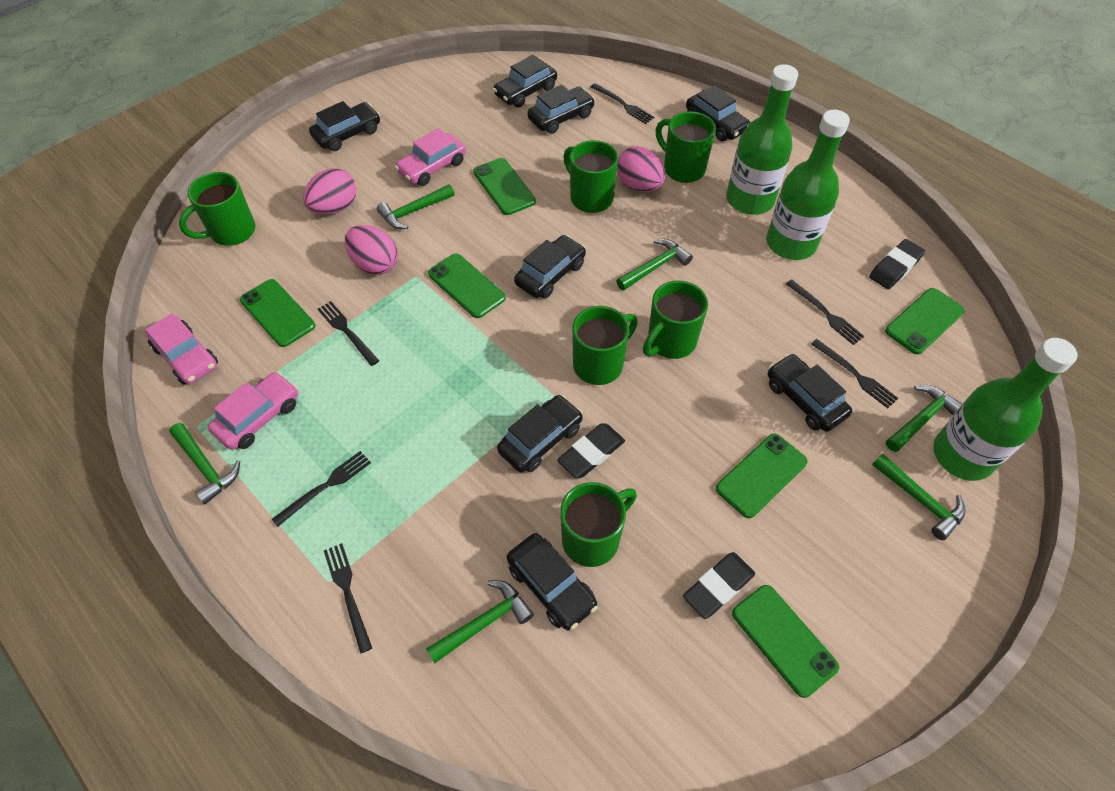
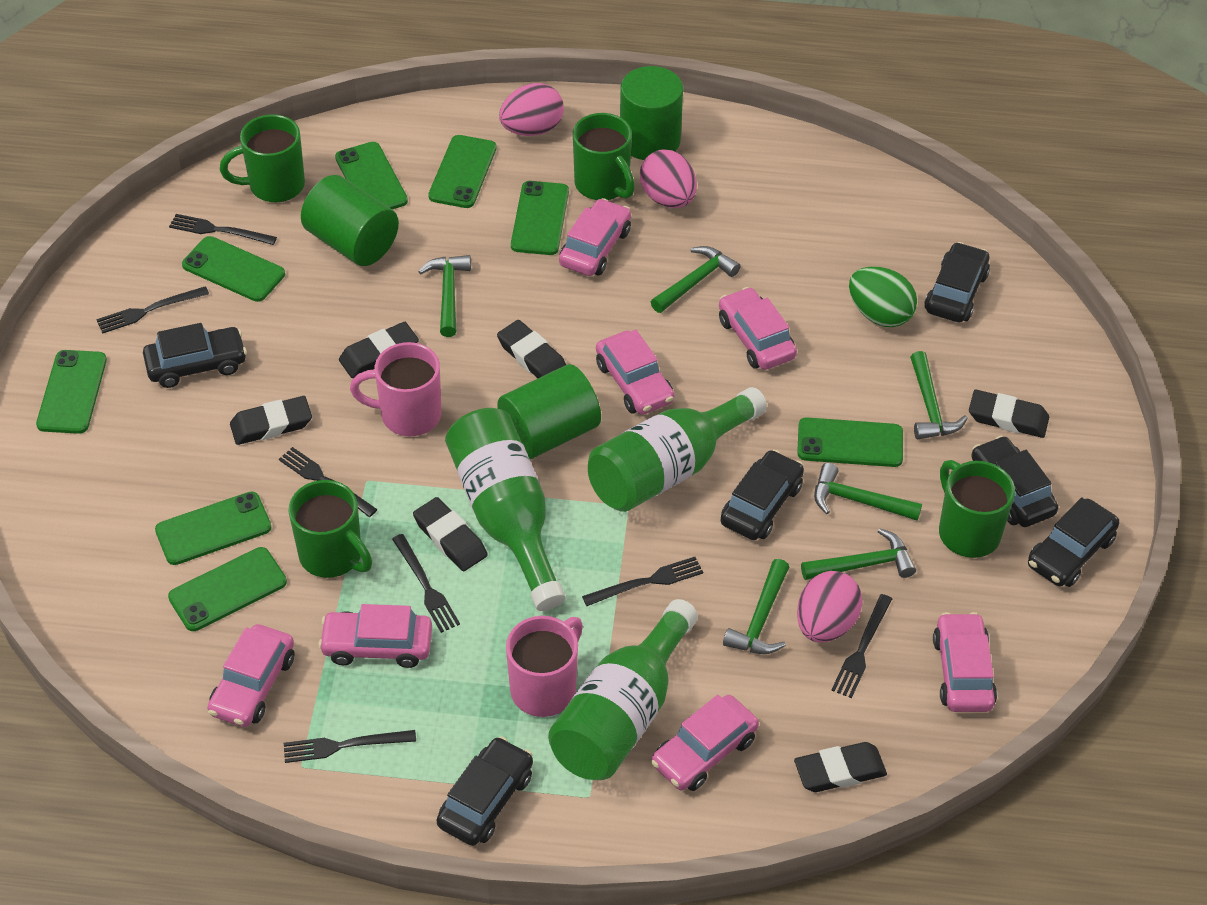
black car: 8 -> 6
black eraser: 3 -> 6
black fork: 6 -> 7
green cylinder: 0 -> 3
green egg: 0 -> 1
green mug: 6 -> 4
green phone: 6 -> 8
pink car: 3 -> 7
pink mug: 0 -> 2

